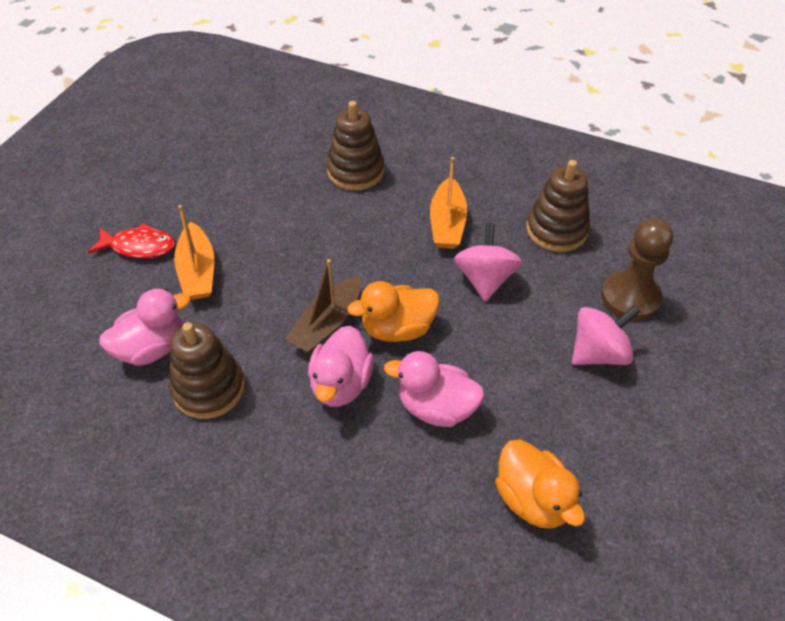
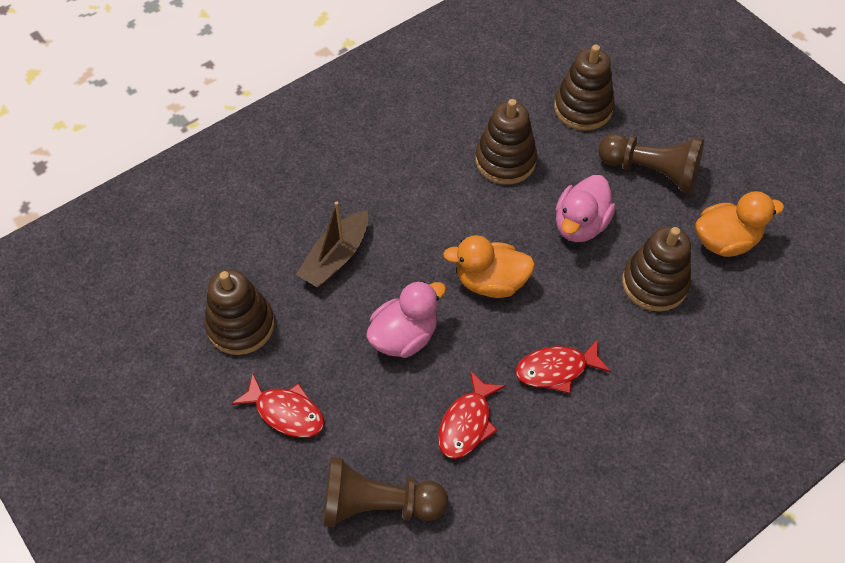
brown pawn: 1 -> 2
brown stacking toy: 3 -> 4
orange boat: 2 -> 0
pink duck: 3 -> 2
pink spinning top: 2 -> 0
red fish: 1 -> 3

